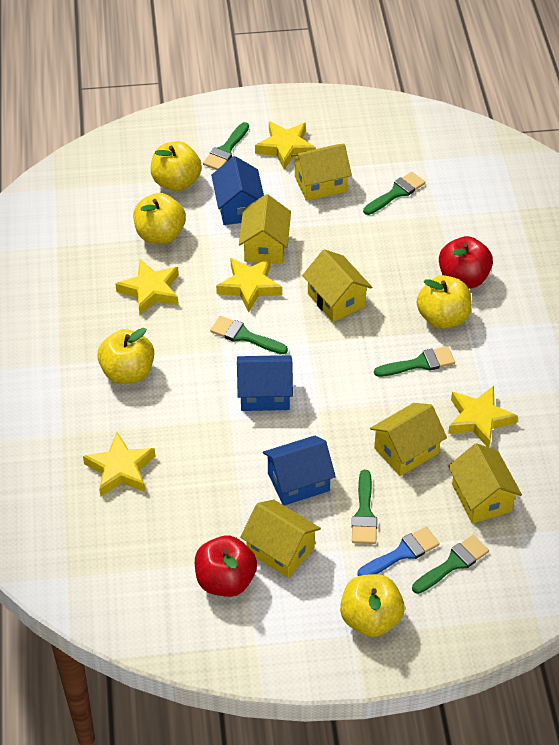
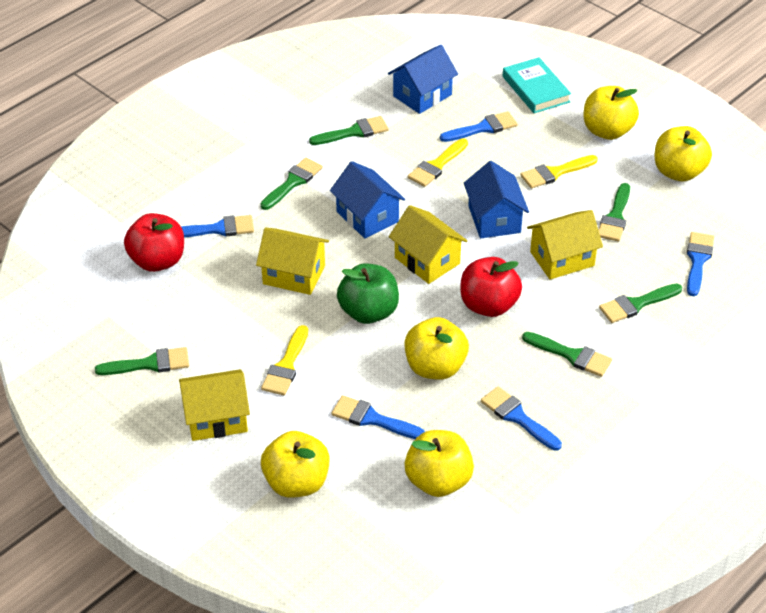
blue brush: 1 -> 5
green apple: 0 -> 1
turquoise book: 0 -> 1
yellow brush: 0 -> 3
yellow house: 6 -> 4
yellow star: 5 -> 0

